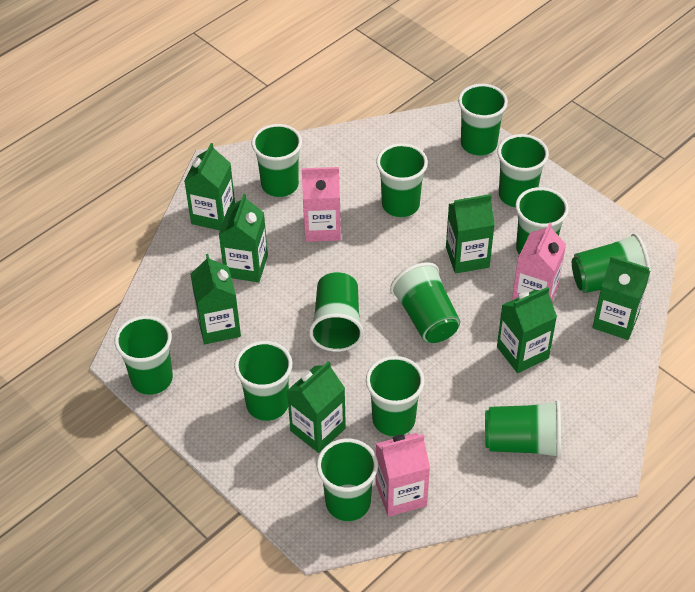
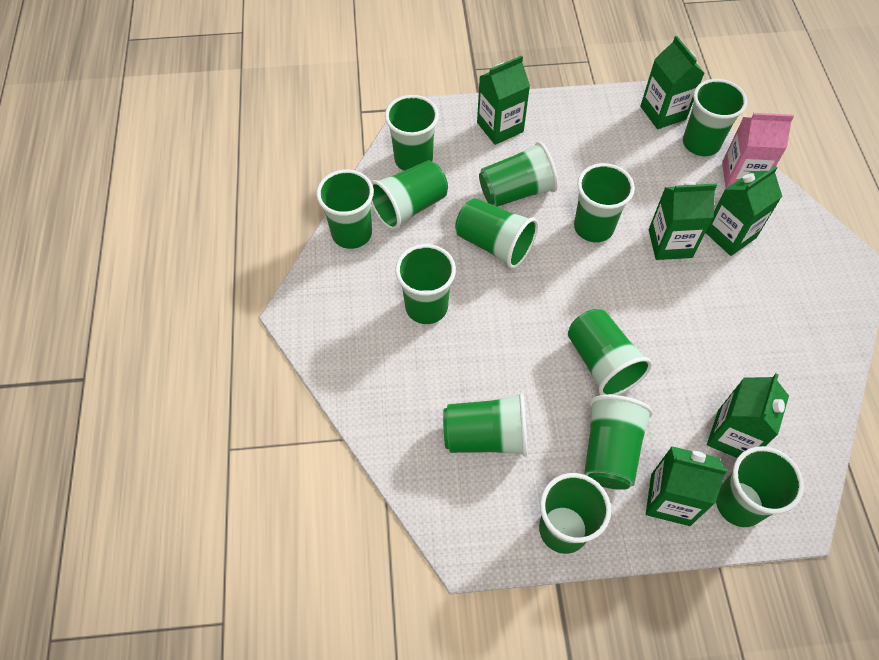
green carton: 7 -> 6
pink carton: 3 -> 1

